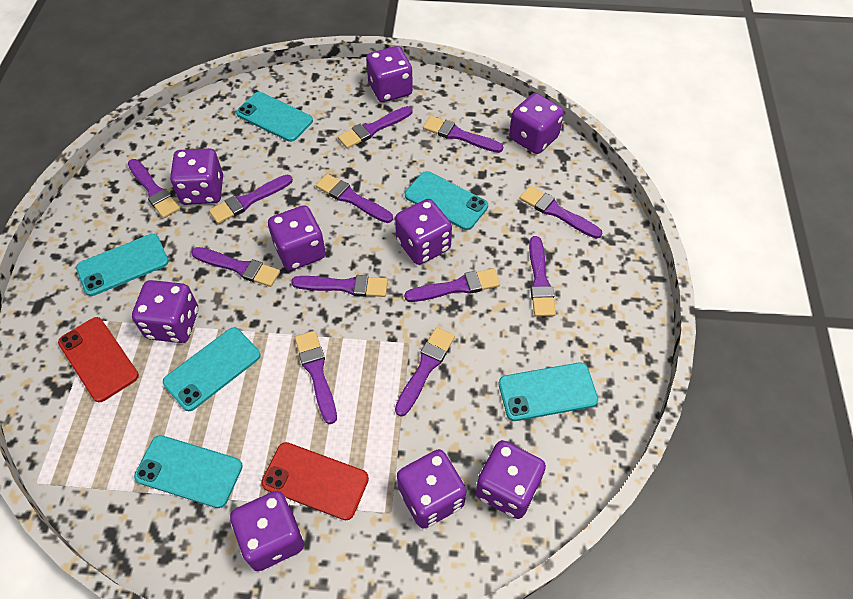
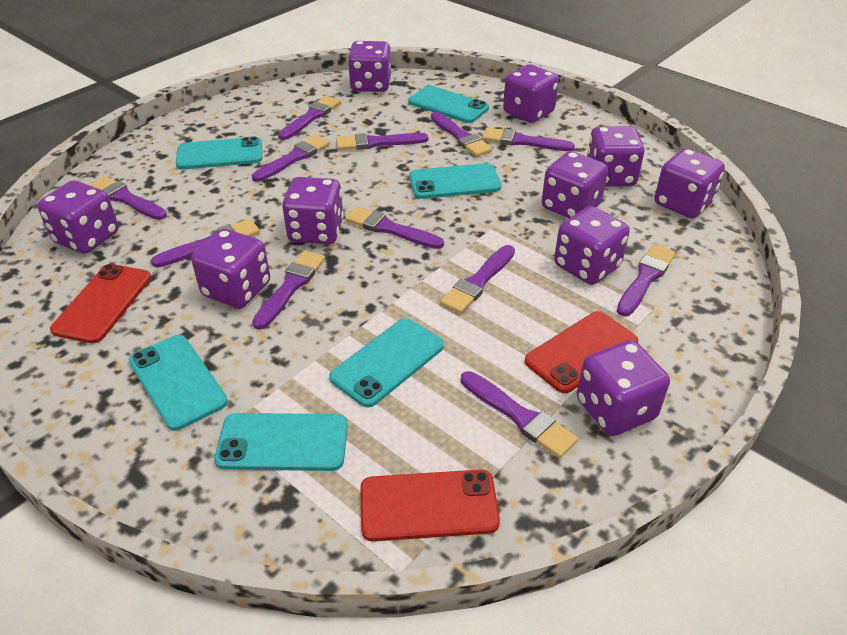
purple dice: 9 -> 10
red phone: 2 -> 3

